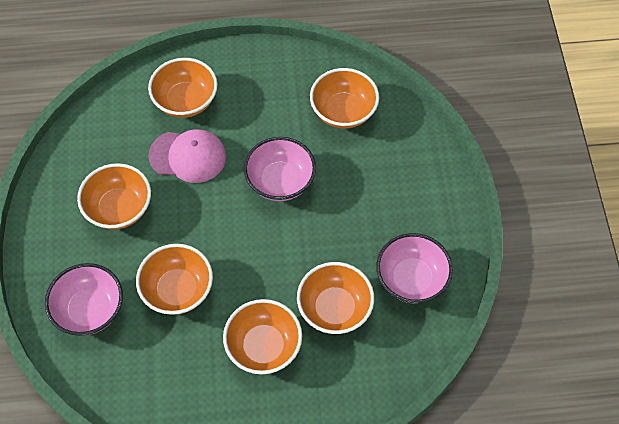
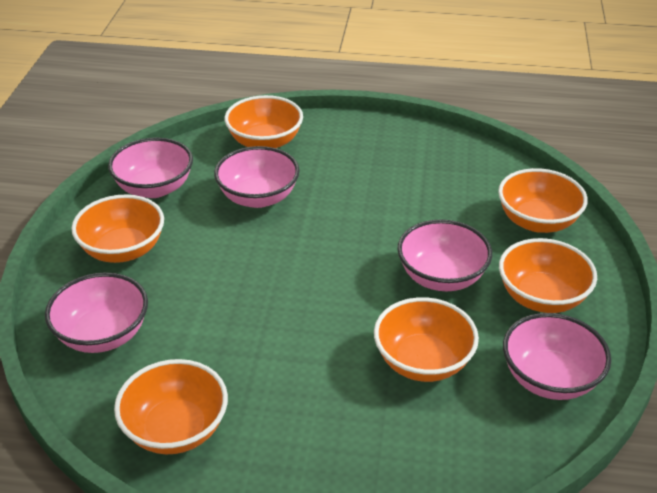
pink bowl: 3 -> 5
pink cap: 1 -> 0

